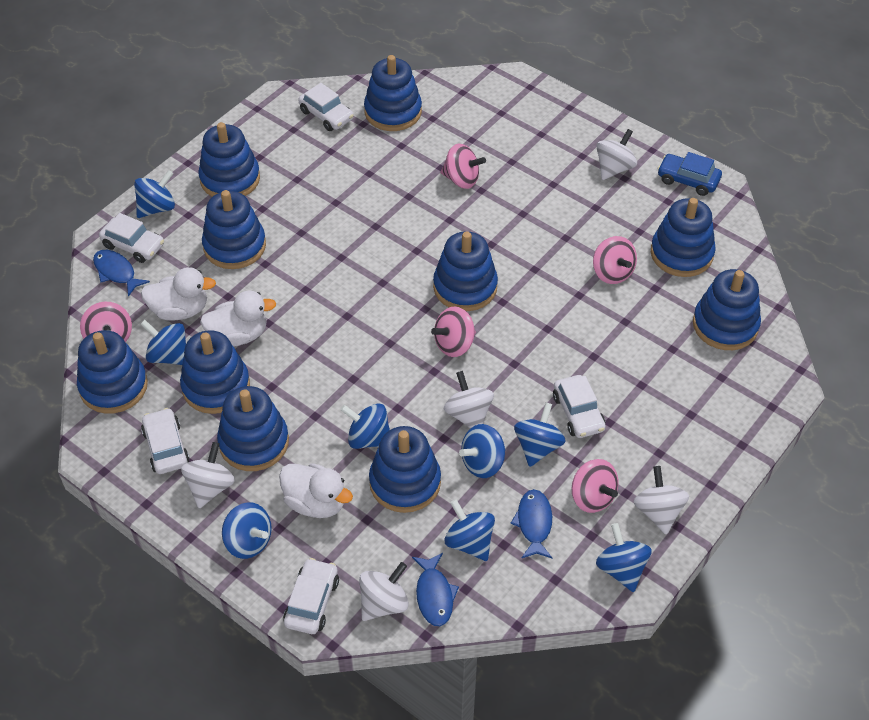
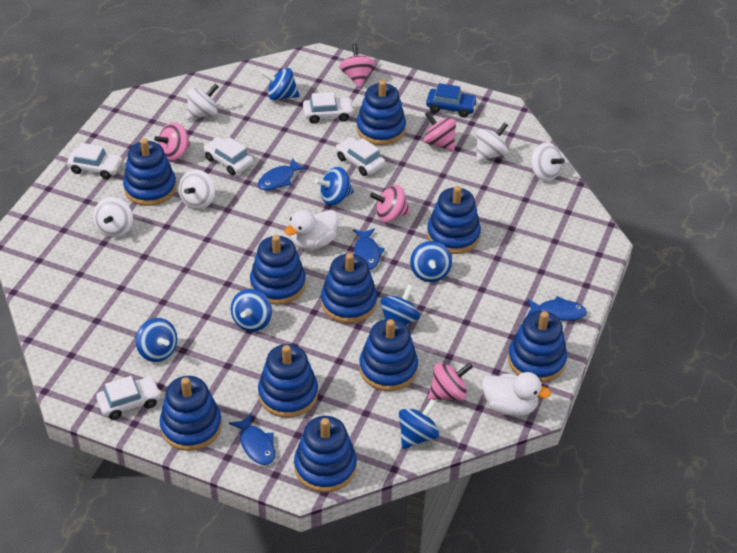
blue fish: 3 -> 4
blue spinning top: 8 -> 7
white duck: 3 -> 2

